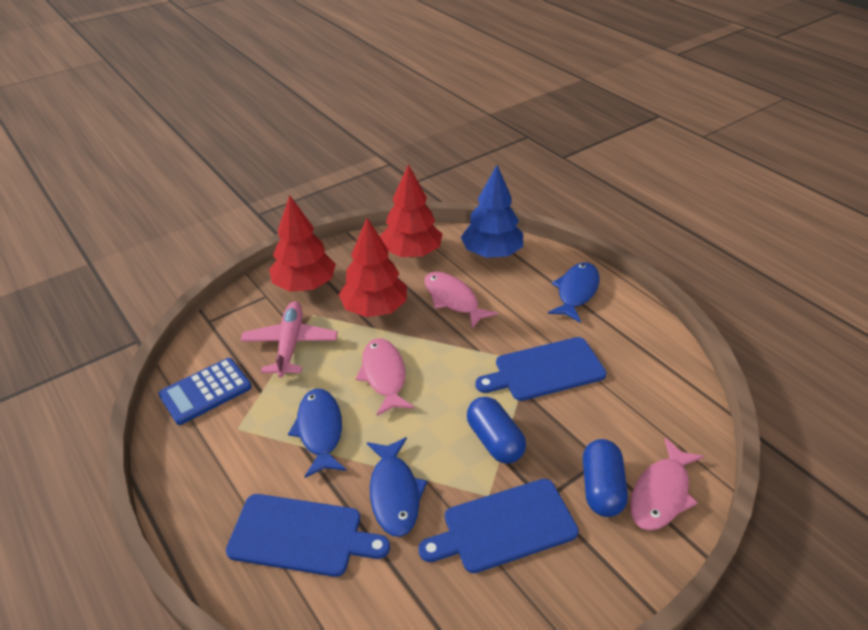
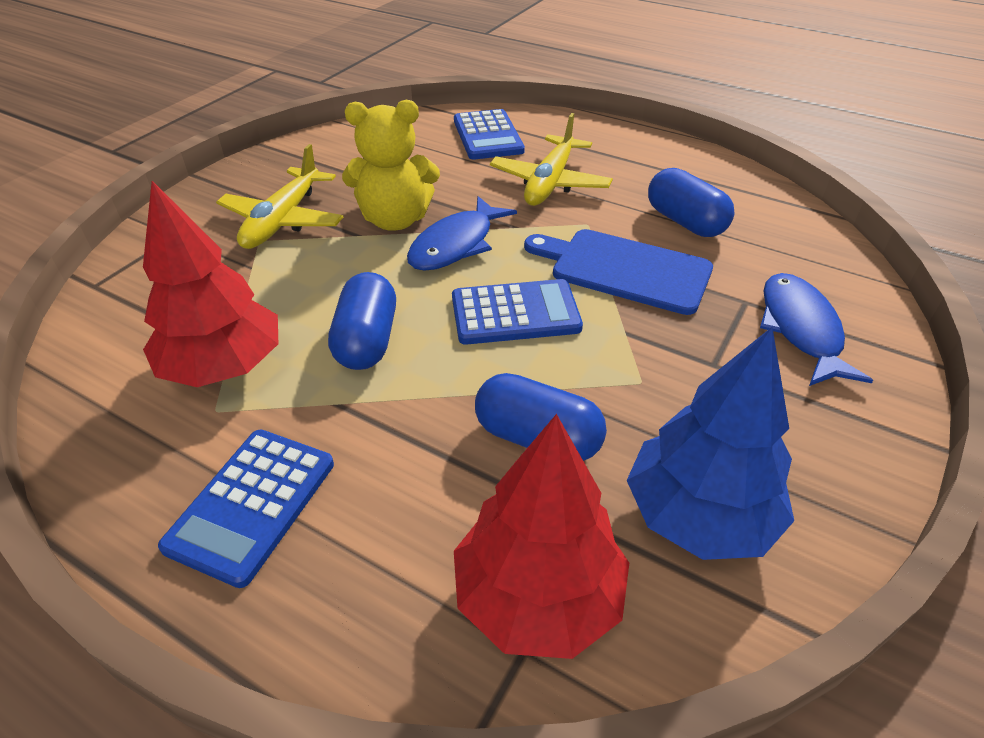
blue calculator: 1 -> 3
blue capsule: 2 -> 3
blue cutting board: 3 -> 1
blue fish: 3 -> 2
pink fish: 3 -> 0
pink plane: 1 -> 0
red tree: 3 -> 2
yellow plane: 0 -> 2
yellow teddy bear: 0 -> 1

